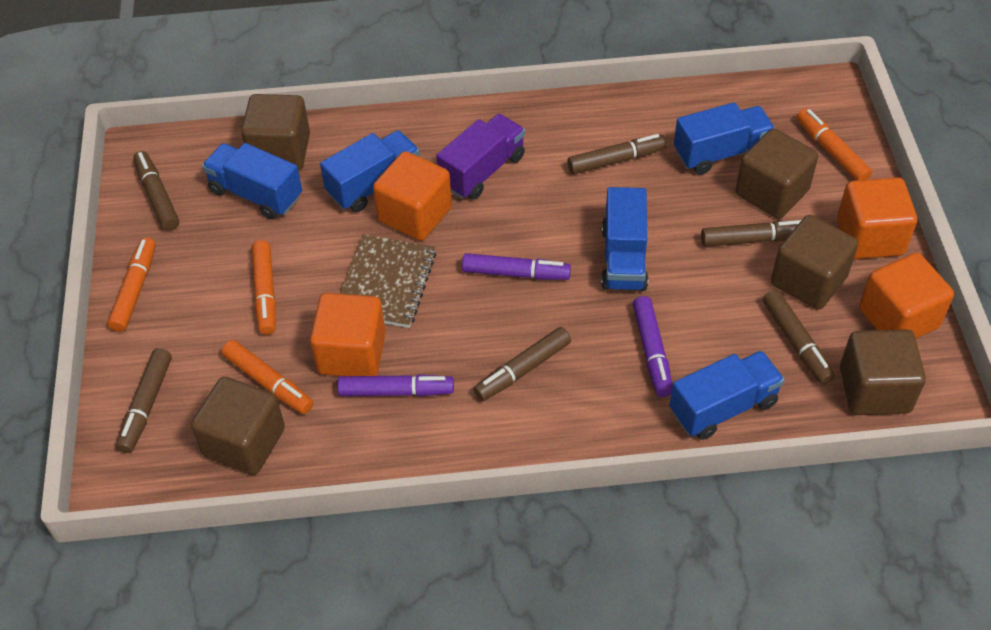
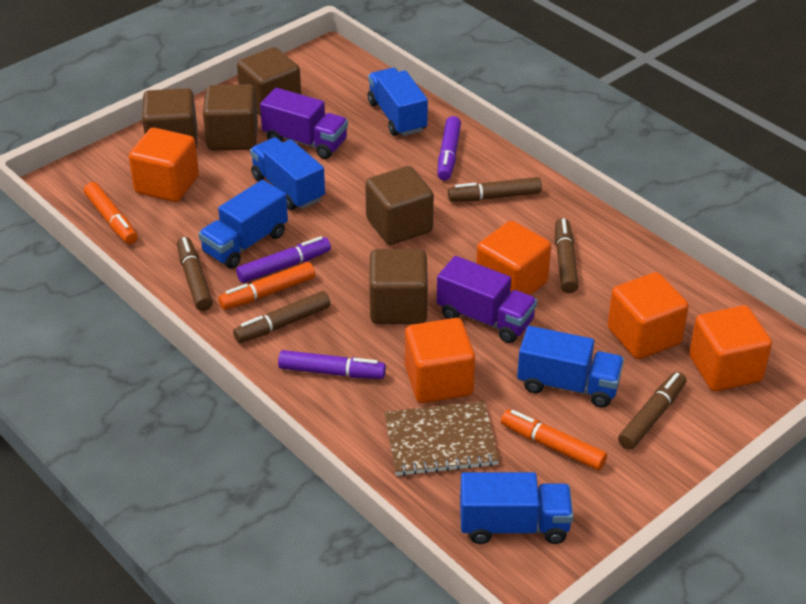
brown marker: 6 -> 5
orange cube: 4 -> 5
orange marker: 4 -> 3
purple truck: 1 -> 2

